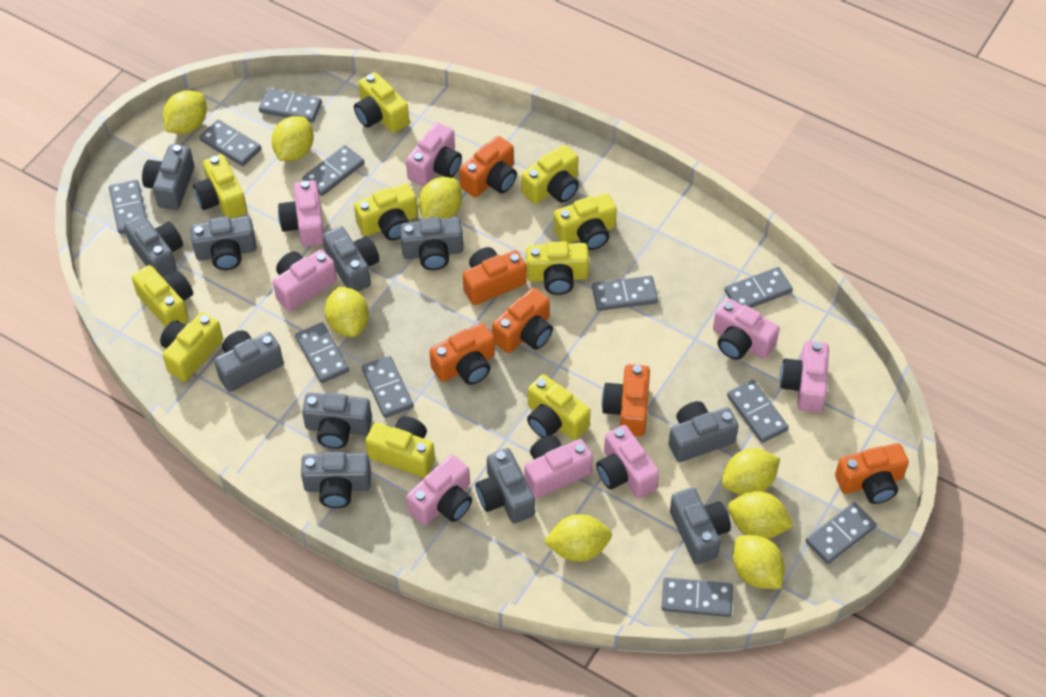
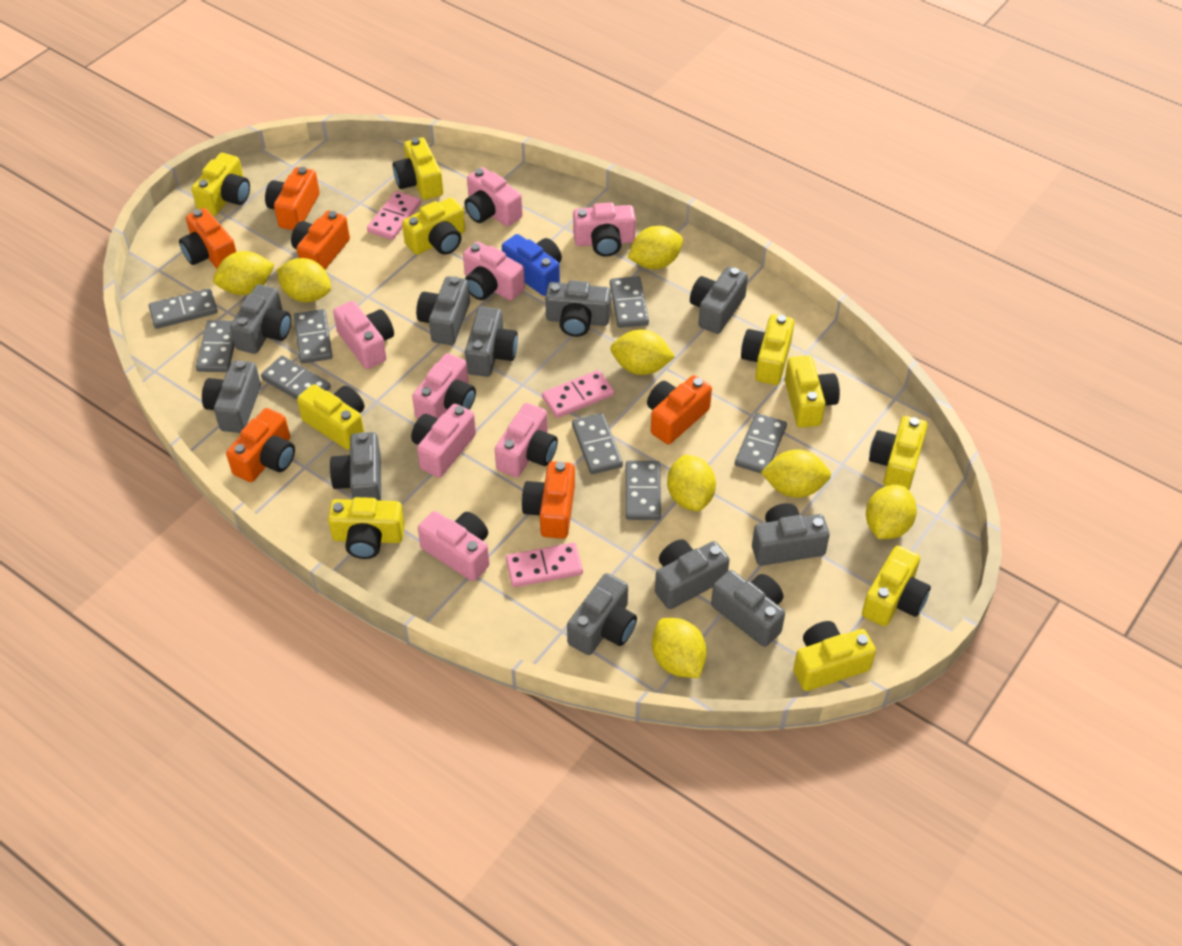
blue camera: 0 -> 1
grey domino: 11 -> 8
pink domino: 0 -> 3

